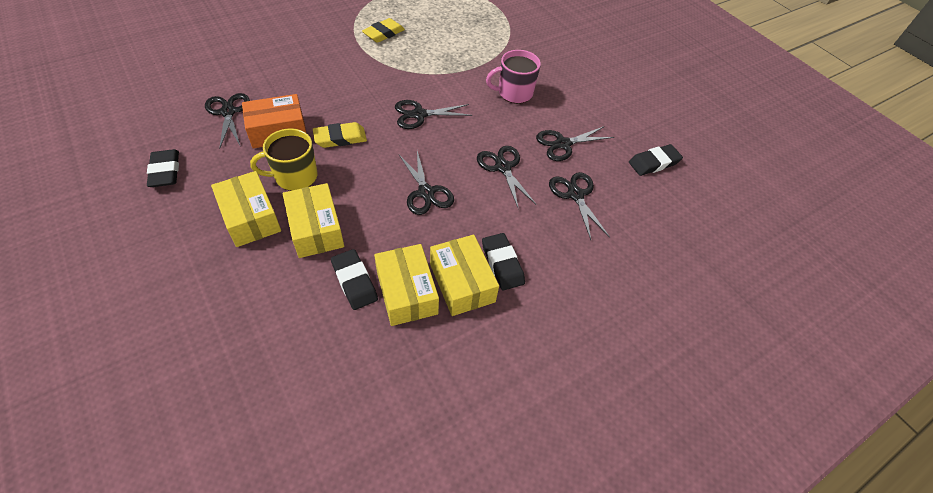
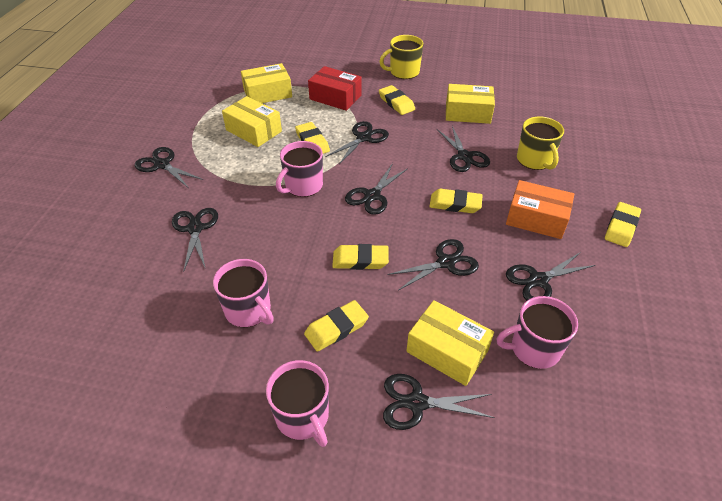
black eraser: 4 -> 0
black scissors: 6 -> 8
pink mug: 1 -> 4
red box: 0 -> 1
yellow eraser: 2 -> 6
yellow mug: 1 -> 2

